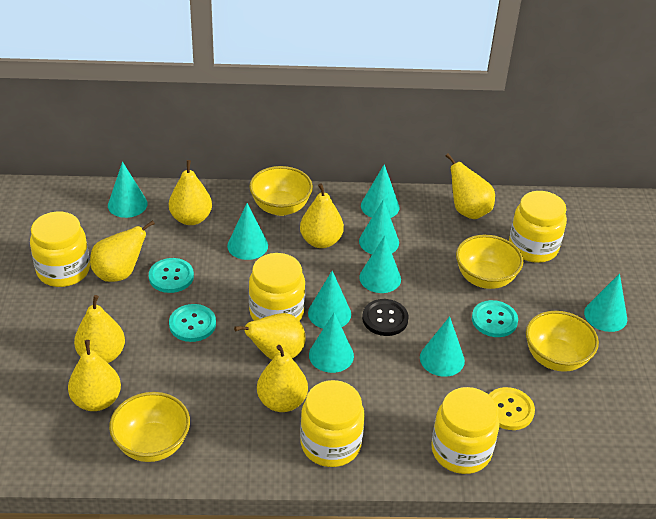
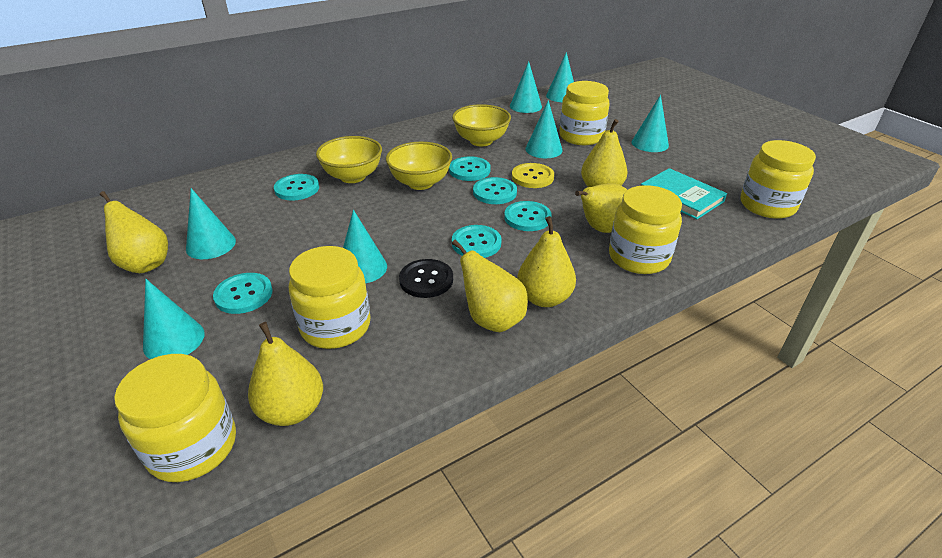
turquoise book: 0 -> 1
turquoise button: 3 -> 6
turquoise cone: 9 -> 7
yellow bowl: 4 -> 3
yellow pear: 8 -> 6

